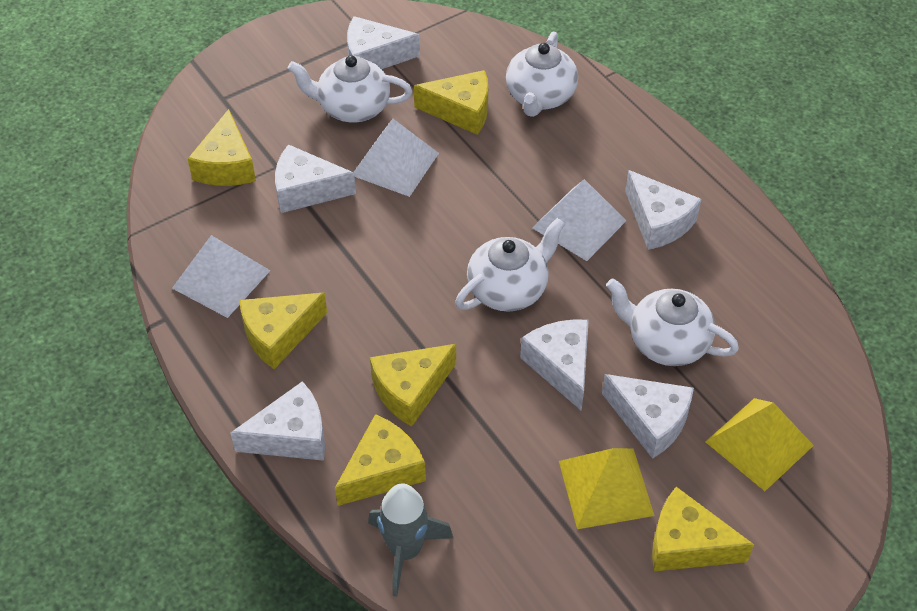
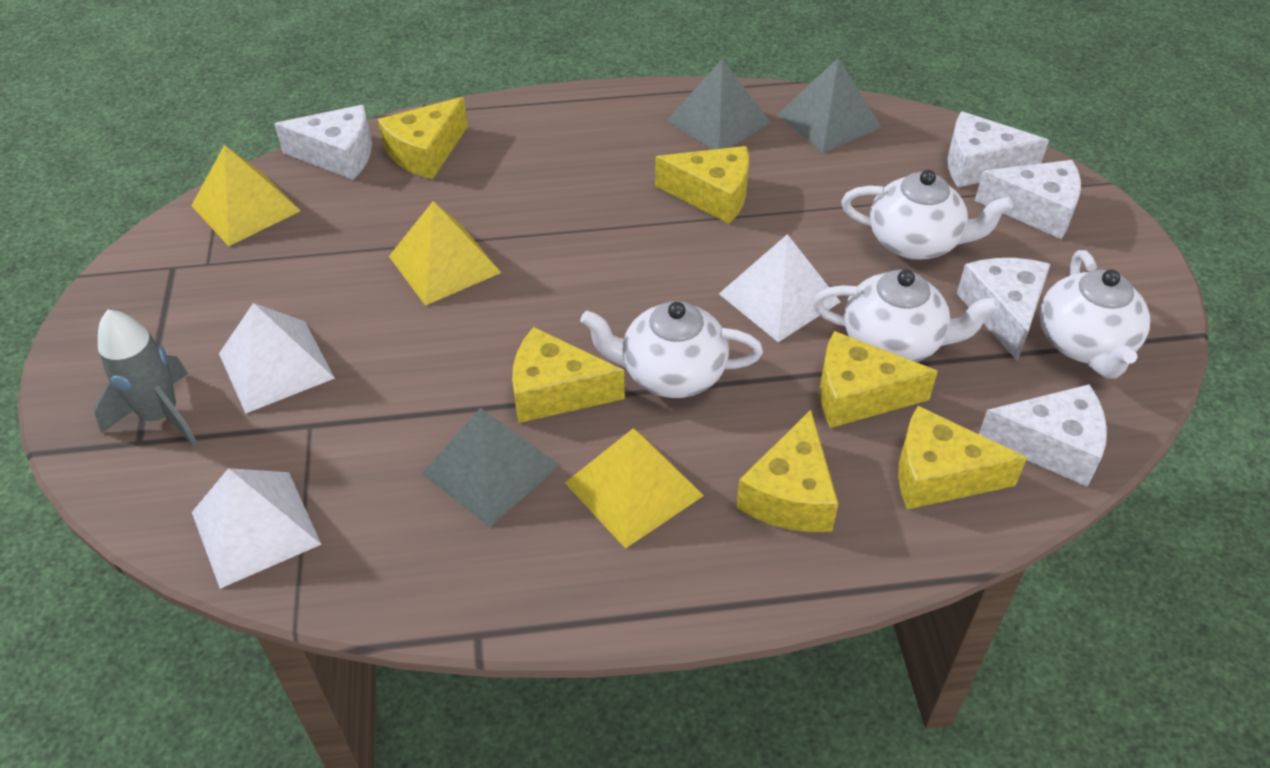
grey pyramid: 0 -> 3
white cheese: 6 -> 5
yellow pyramid: 2 -> 3

